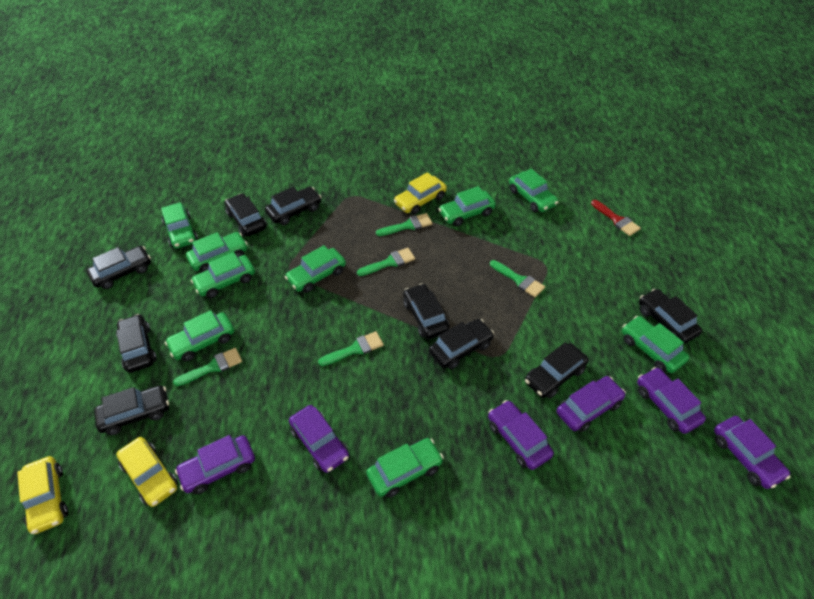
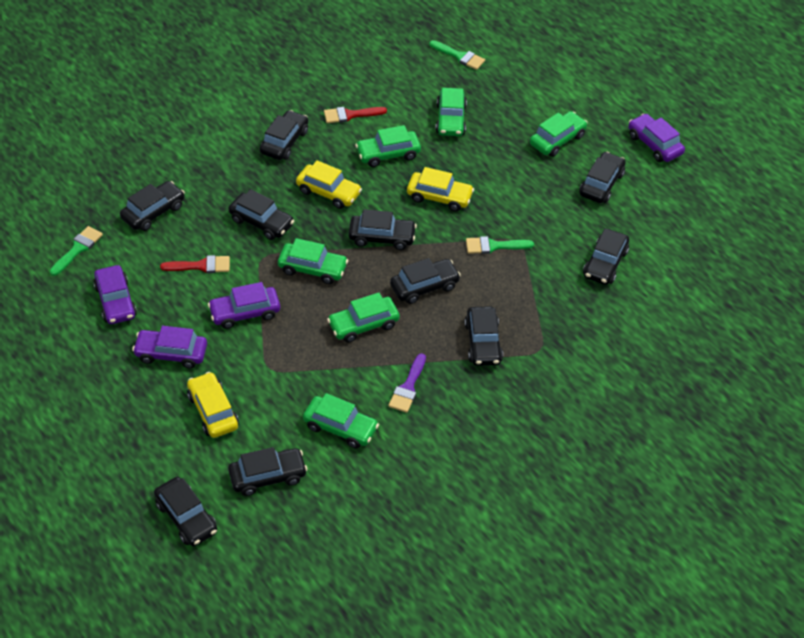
black car: 9 -> 10
green brush: 5 -> 3
green car: 9 -> 6
purple brush: 0 -> 1
purple car: 6 -> 4
red brush: 1 -> 2

